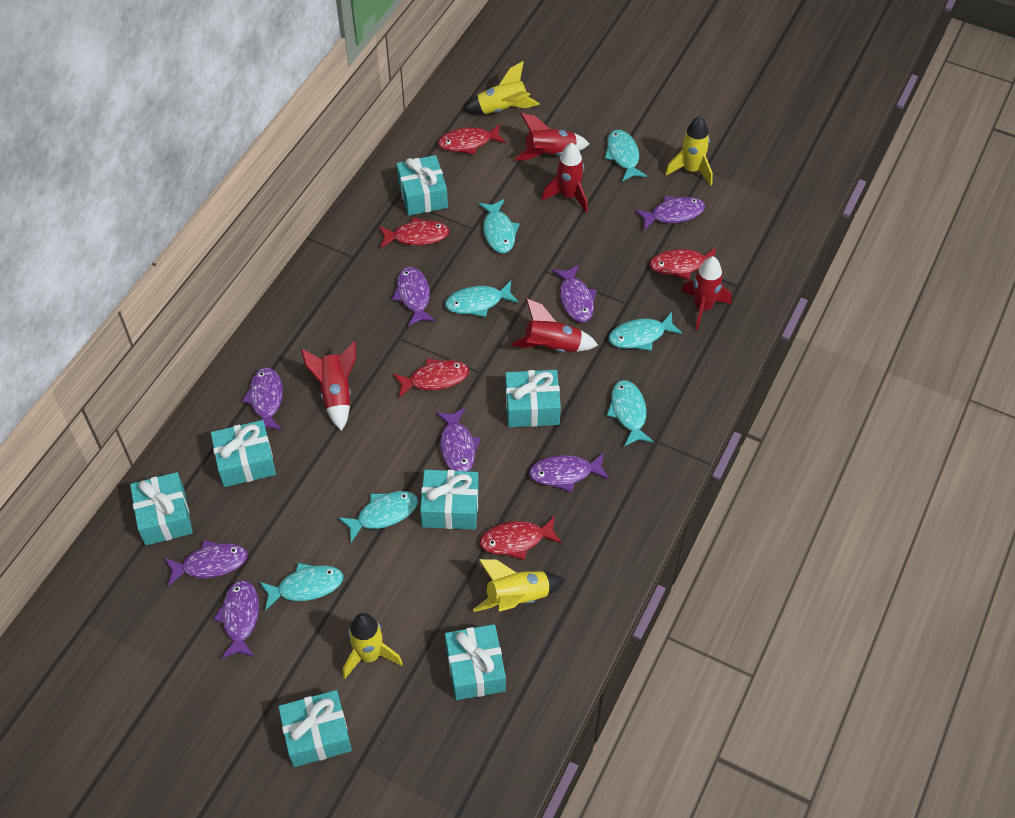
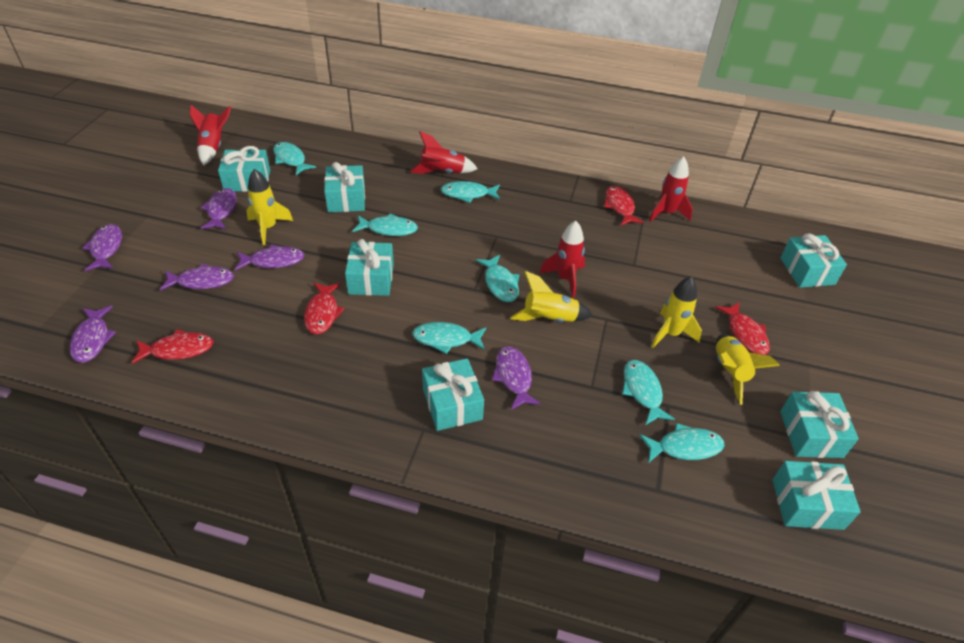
purple fish: 8 -> 6
red fish: 5 -> 4
red rocket: 5 -> 4

